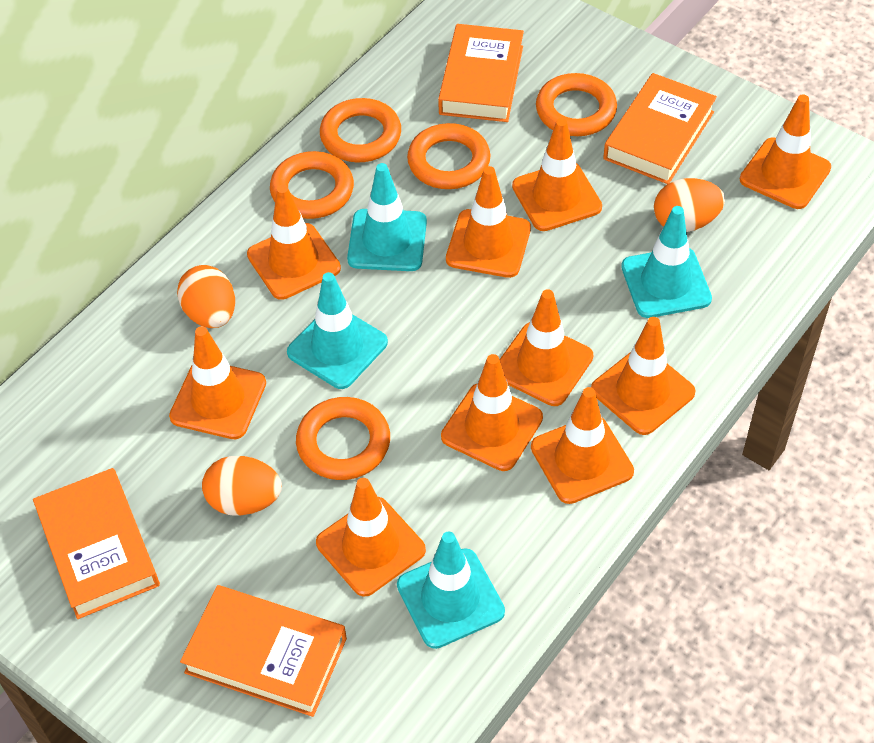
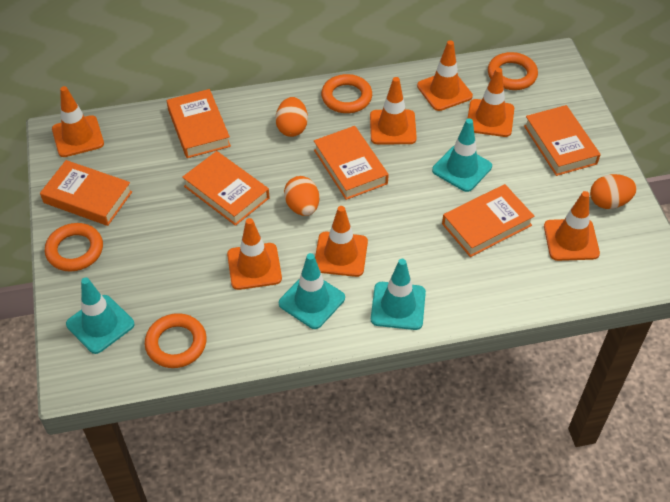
orange book: 4 -> 6
orange ring: 5 -> 4
orange traffic cone: 10 -> 7

